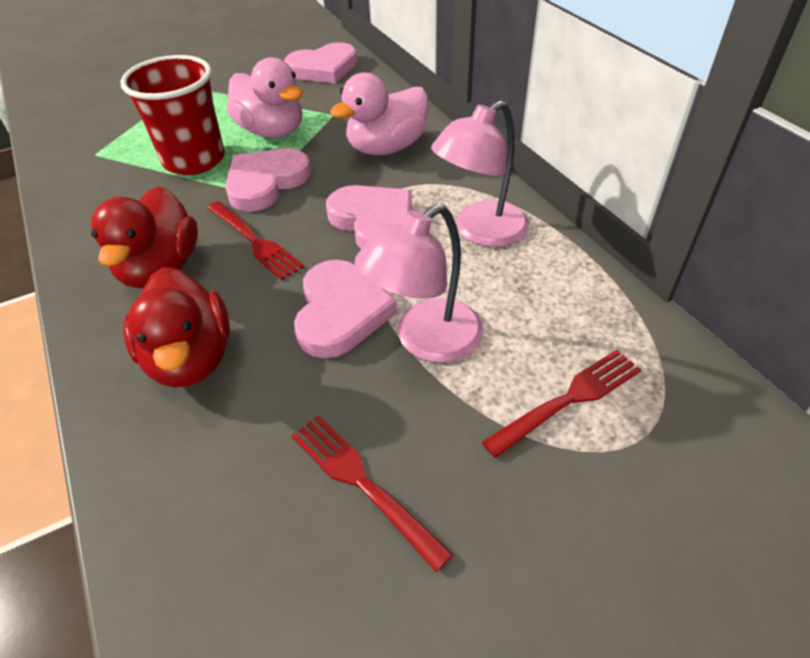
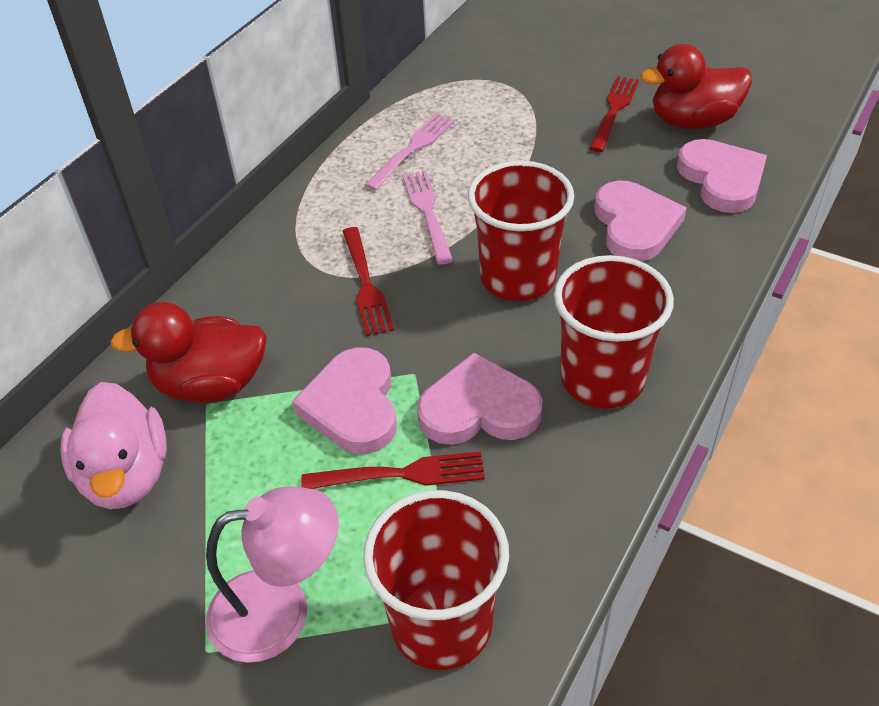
pink duck: 2 -> 1
pink fork: 0 -> 2
pink lamp: 2 -> 1
red cup: 1 -> 3

